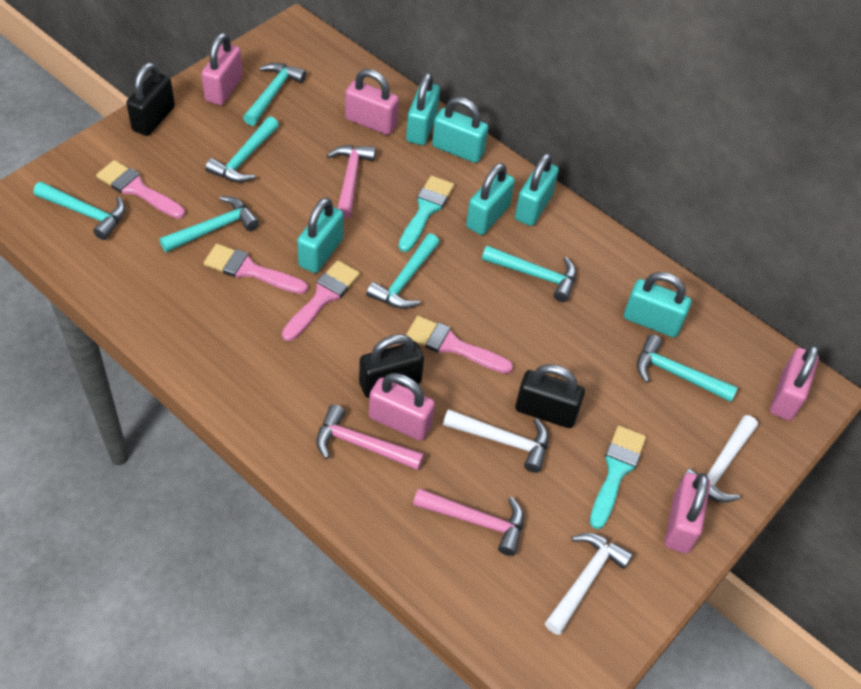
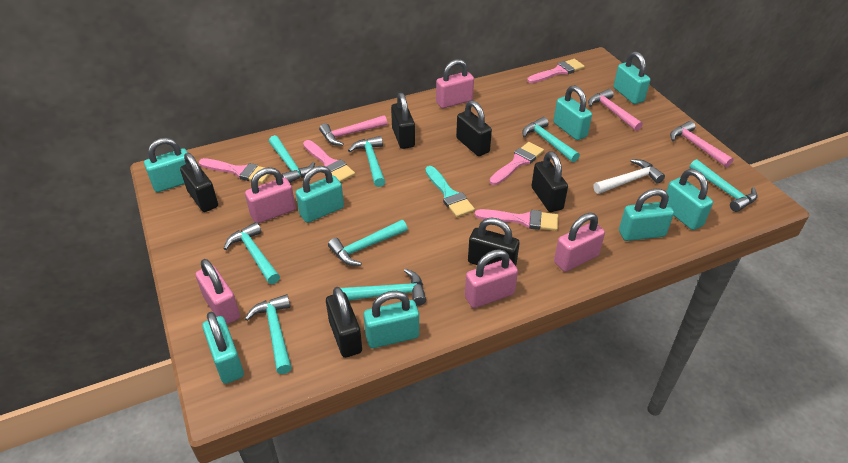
black padlock: 3 -> 6
pink brush: 4 -> 5
turquoise brush: 2 -> 1
turquoise hammer: 7 -> 8
turquoise padlock: 6 -> 8
white hammer: 3 -> 1

